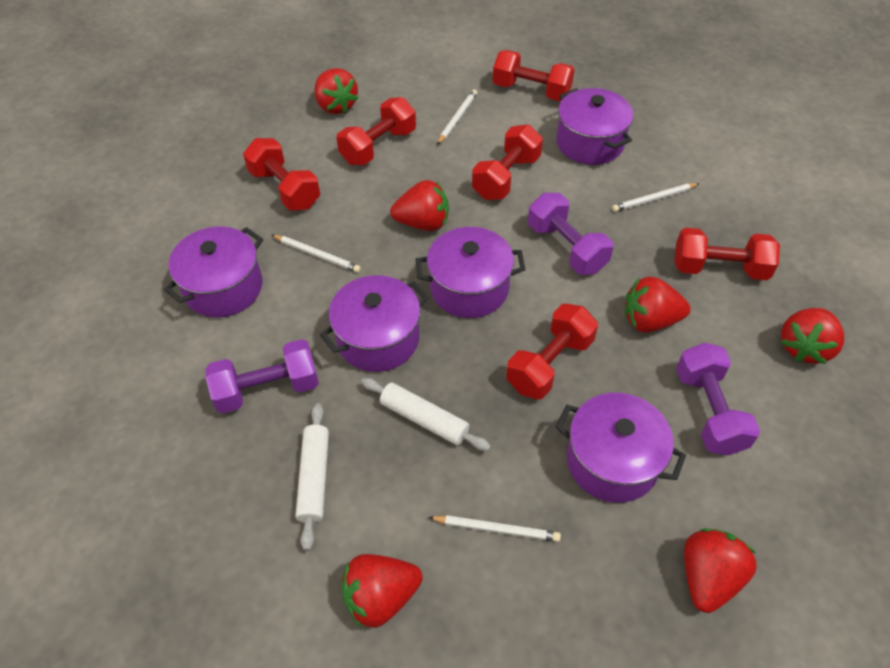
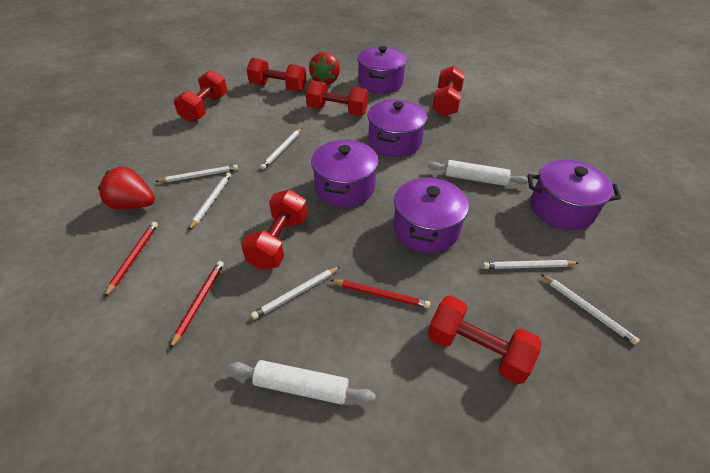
purple dumbbell: 3 -> 0
red pencil: 0 -> 3
red strawberry: 6 -> 2
white pencil: 4 -> 6

